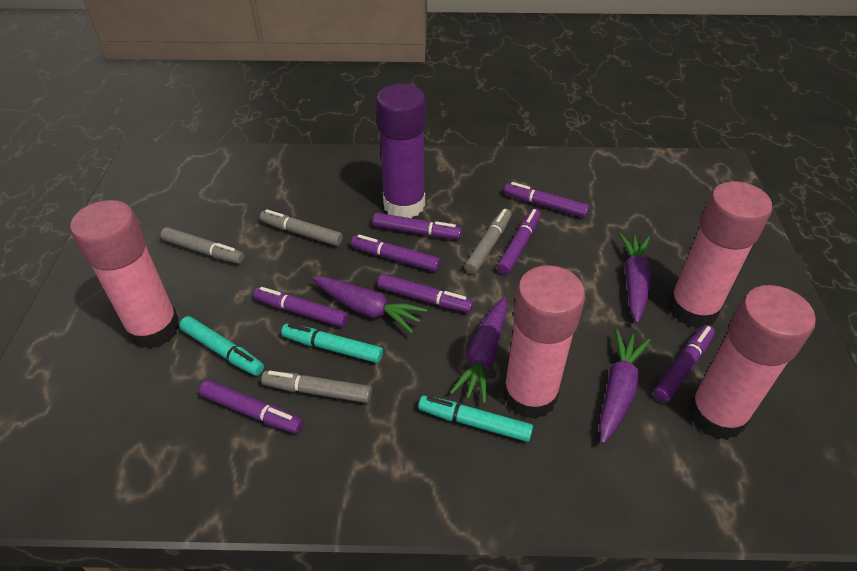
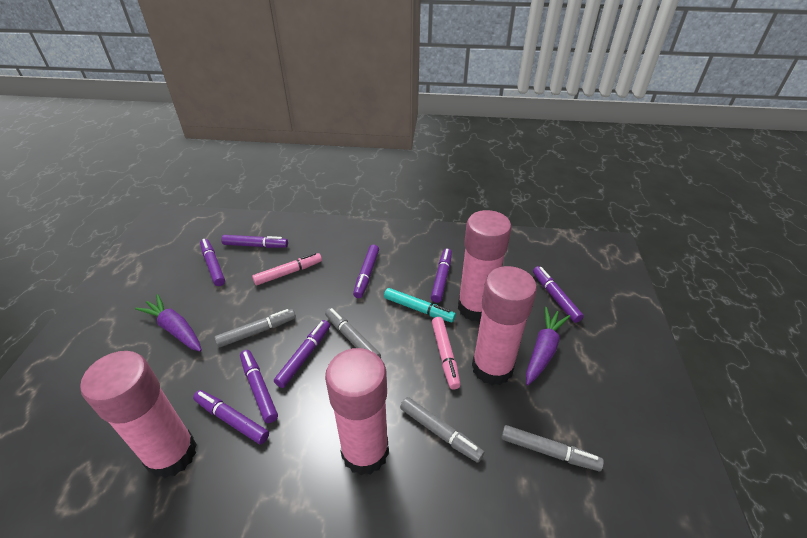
pink marker: 0 -> 2
purple carrot: 4 -> 2
purple glue stick: 1 -> 0
turquoise marker: 3 -> 1

